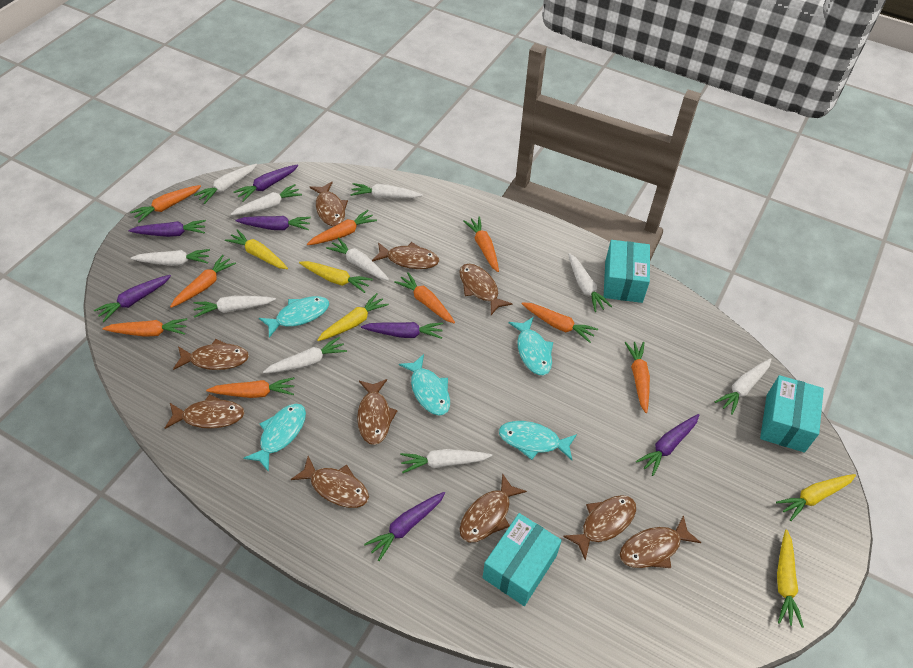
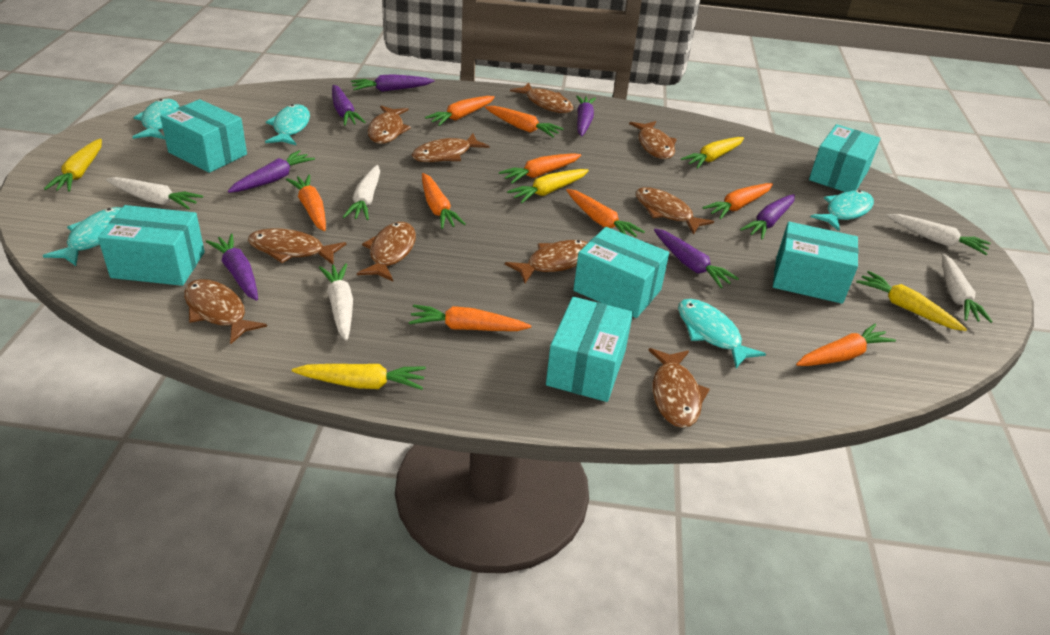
turquoise box: 3 -> 6
white carrot: 10 -> 5

